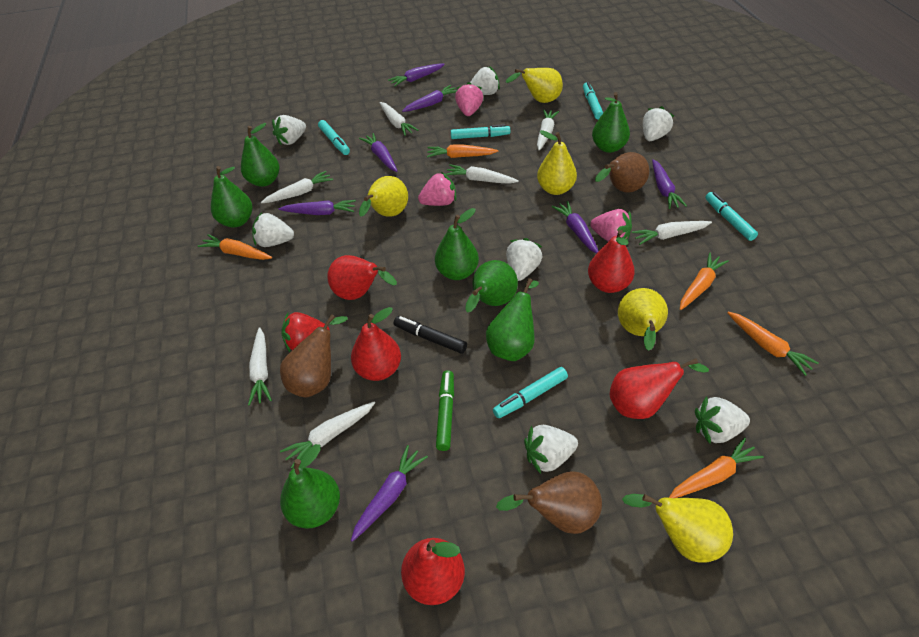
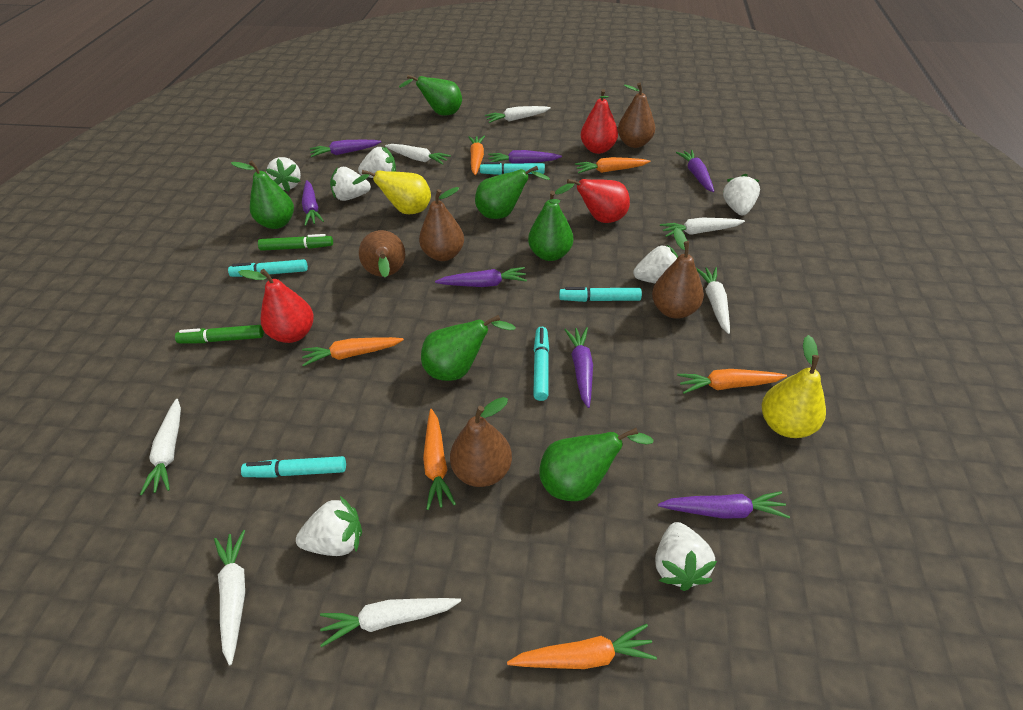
black marker: 1 -> 0
brown pear: 3 -> 5
green marker: 1 -> 2
green pear: 7 -> 6
orange carrot: 5 -> 6
pink strawberry: 3 -> 0
red pear: 5 -> 3
red strawberry: 1 -> 0
yellow pear: 5 -> 2

